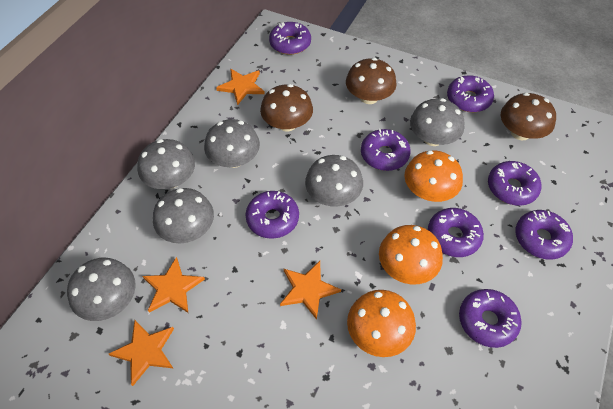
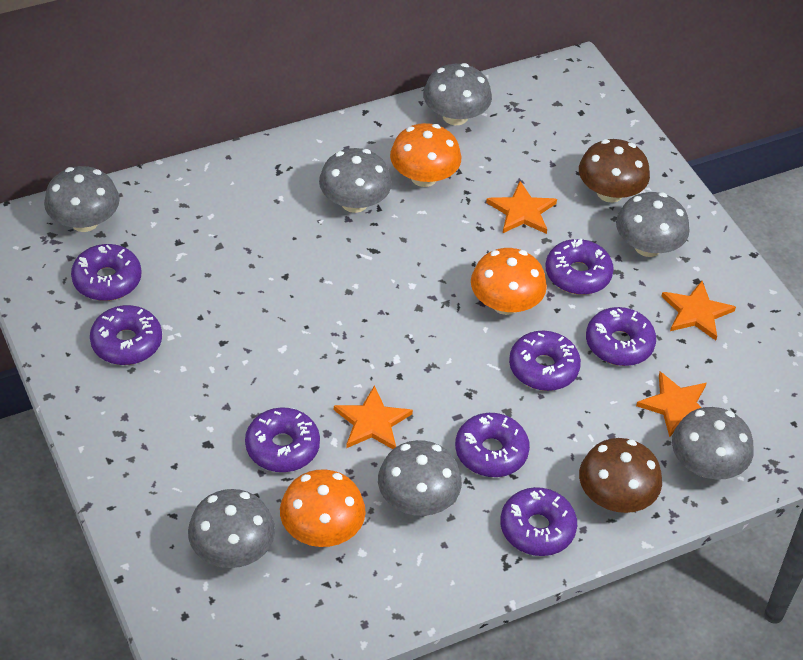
brown mushroom: 3 -> 2
grey mushroom: 6 -> 7

